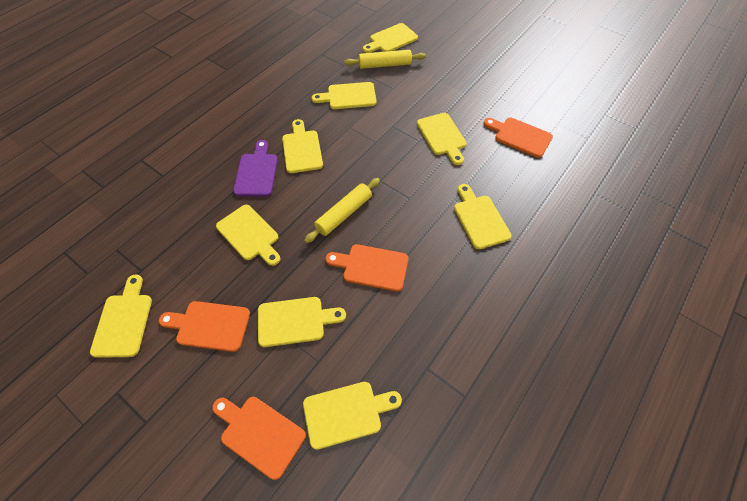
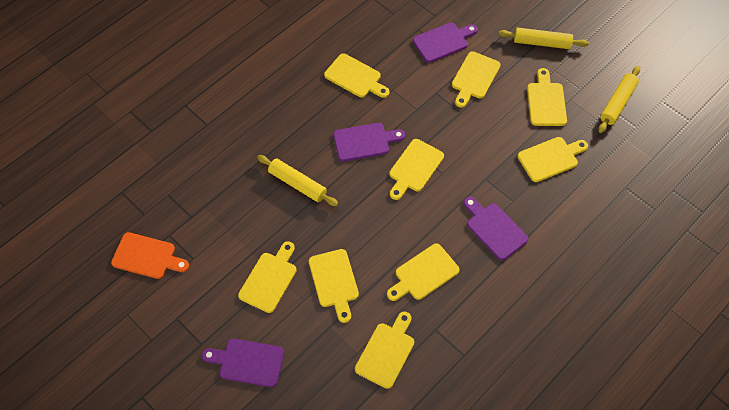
orange cutting board: 4 -> 1
purple cutting board: 1 -> 4
yellow rolling pin: 2 -> 3

